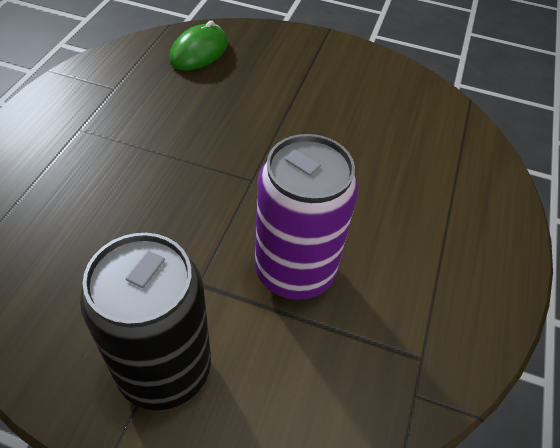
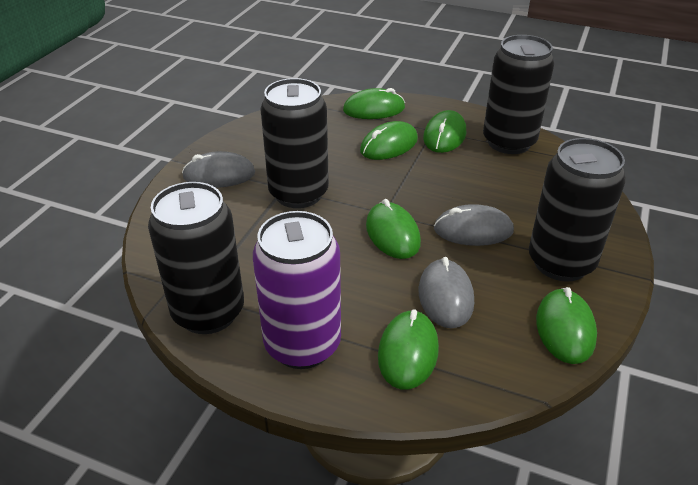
black can: 1 -> 4
green mouse: 1 -> 6
grey mouse: 0 -> 3

